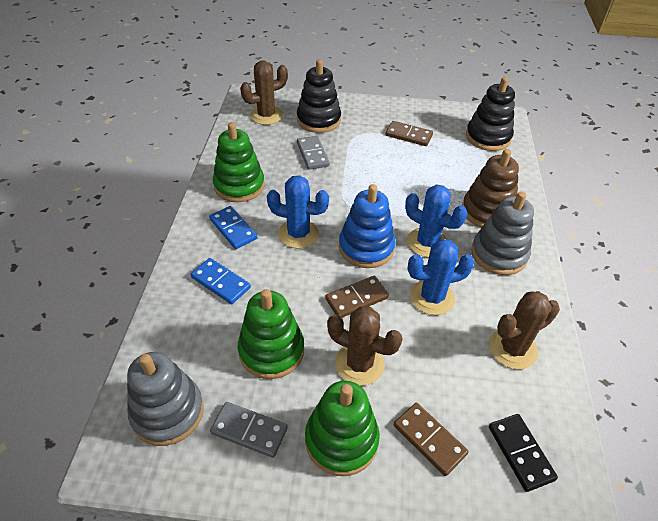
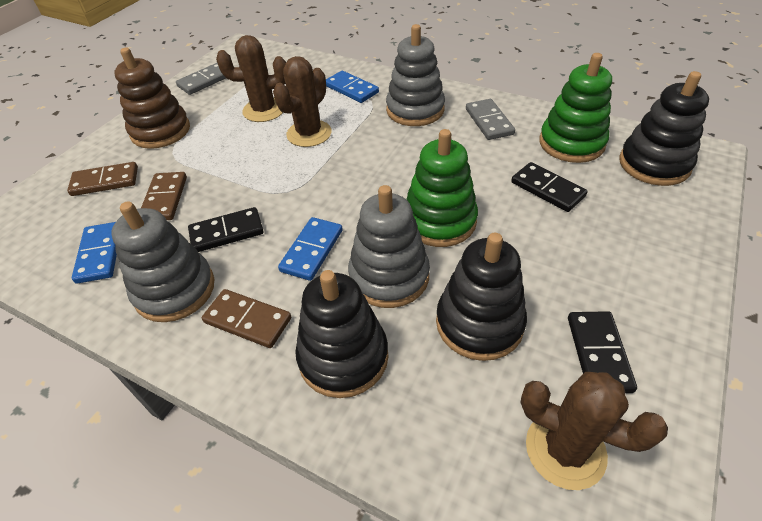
black domino: 1 -> 3
black stacking toy: 2 -> 3
blue cactus: 3 -> 0
blue domino: 2 -> 3
blue stacking toy: 1 -> 0
green stacking toy: 3 -> 2
grey stacking toy: 2 -> 3

